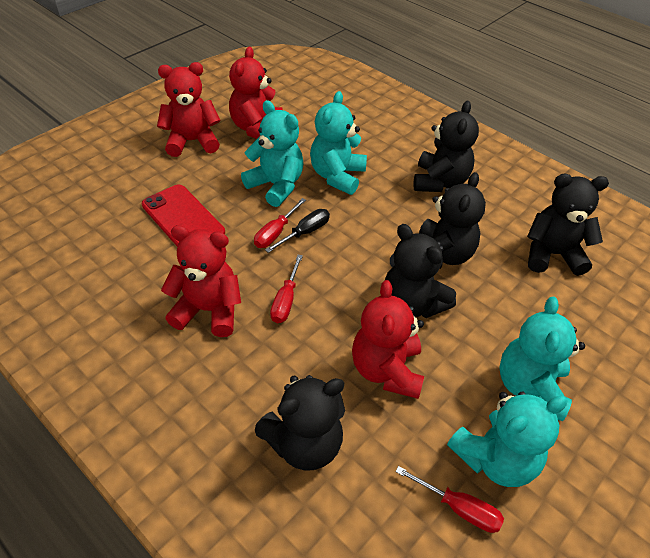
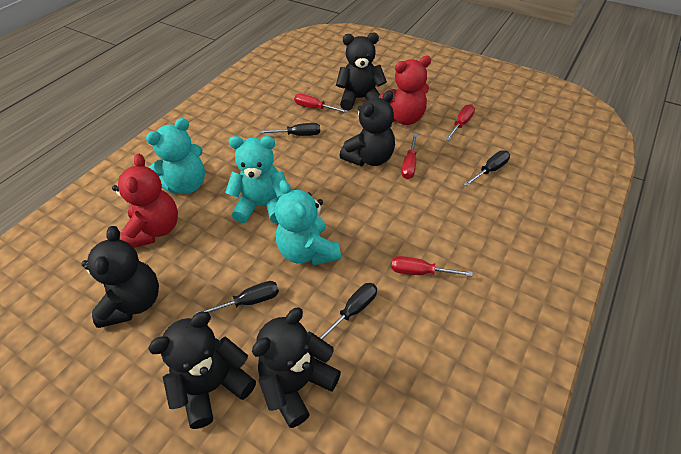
black screwdriver: 1 -> 4
red phone: 1 -> 0
red screwdriver: 3 -> 4
red teddy bear: 4 -> 2
turquoise teddy bear: 4 -> 3

